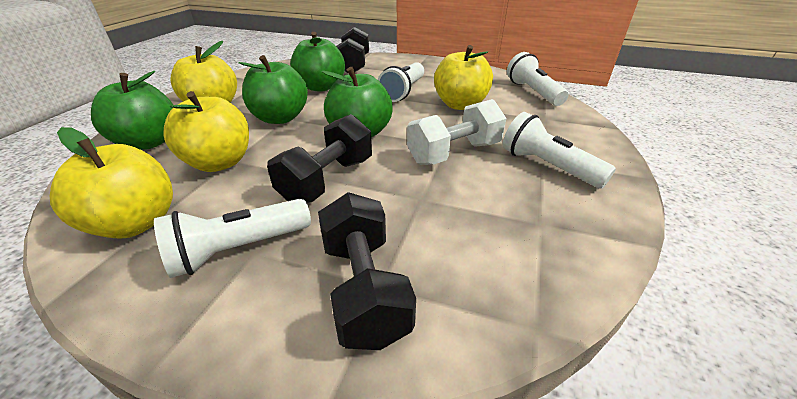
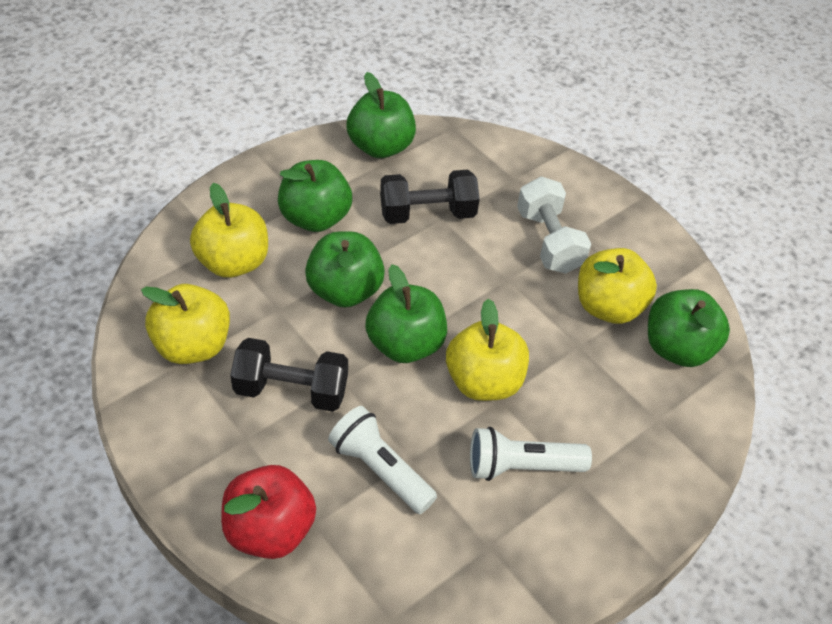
black dumbbell: 3 -> 2
green apple: 4 -> 5
red apple: 0 -> 1
white flashlight: 4 -> 2

